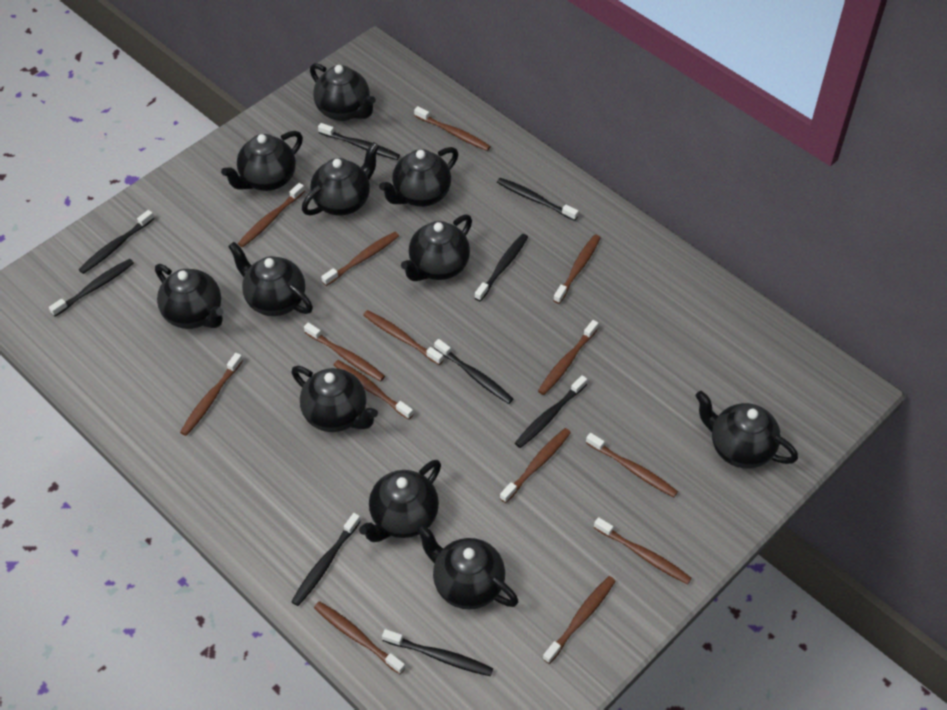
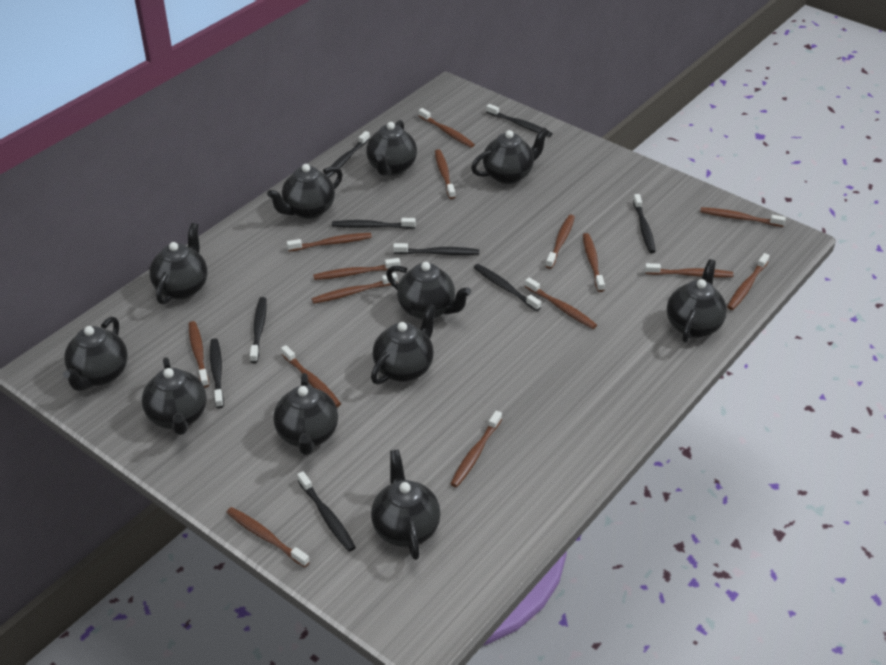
brown toothbrush: 14 -> 15

